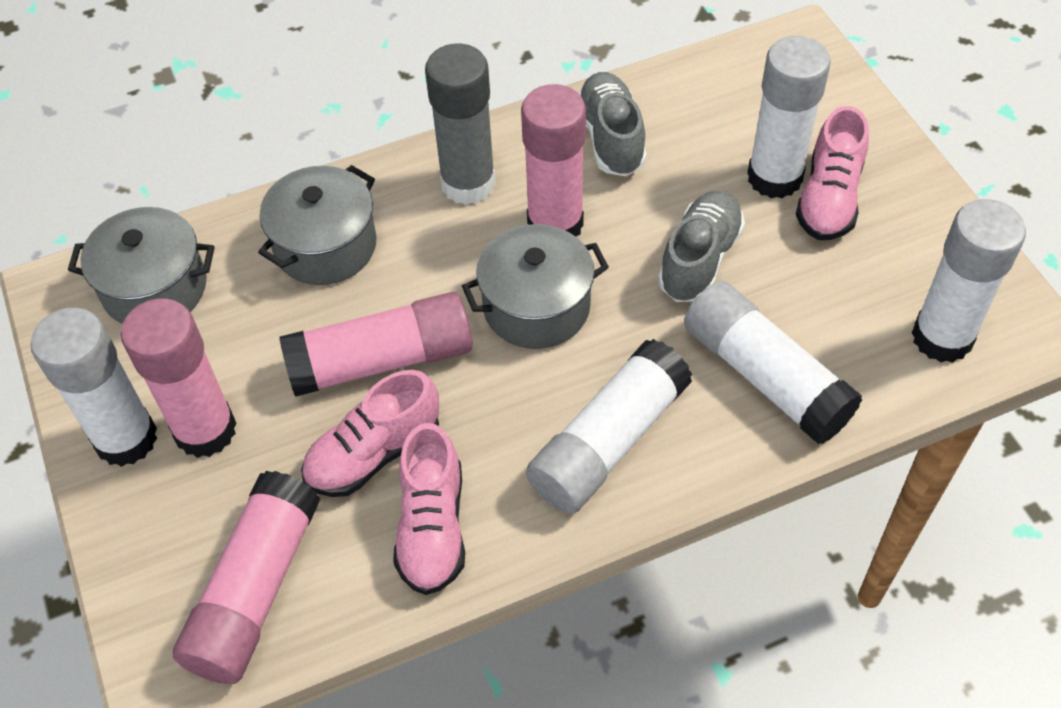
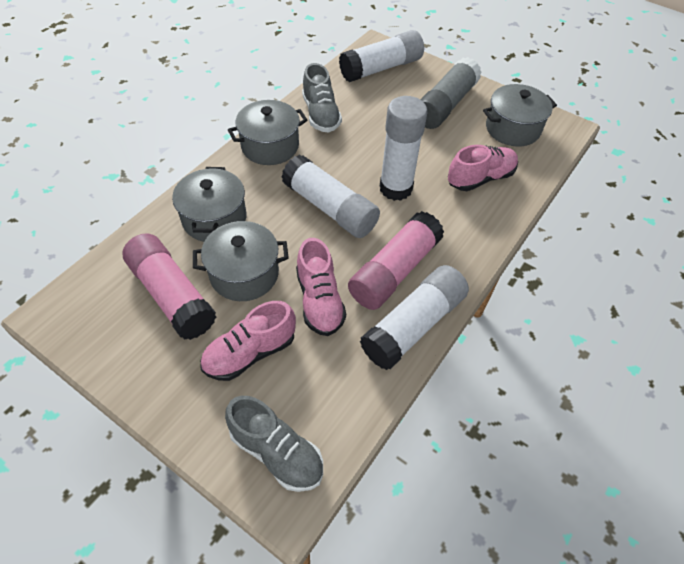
grey pot: 3 -> 4
pink glue stick: 4 -> 2
white glue stick: 5 -> 4

